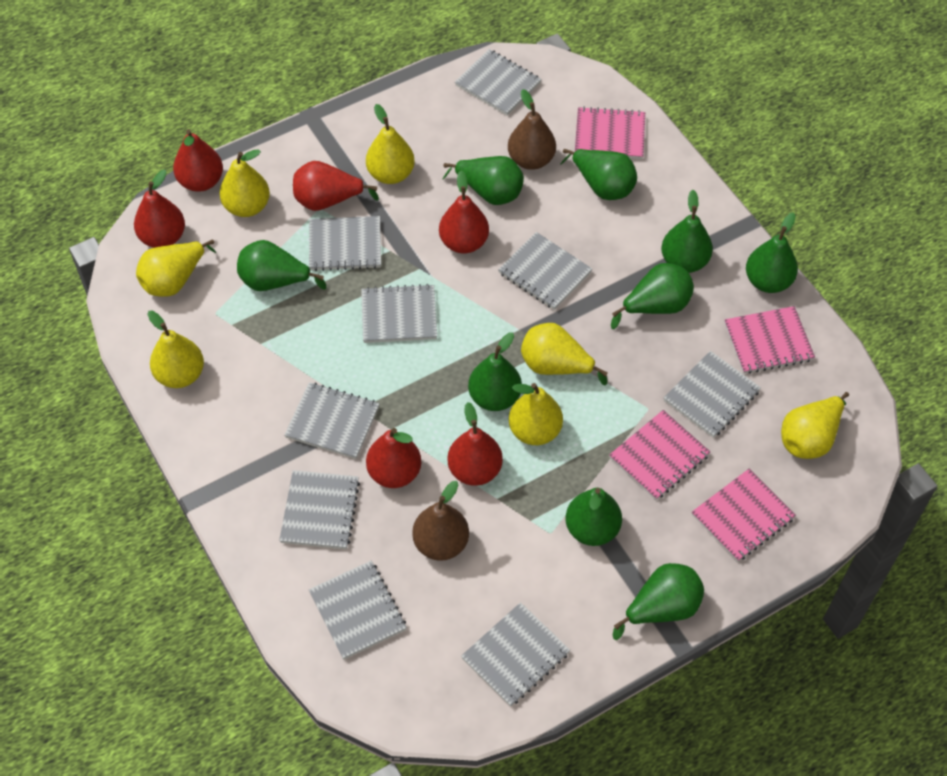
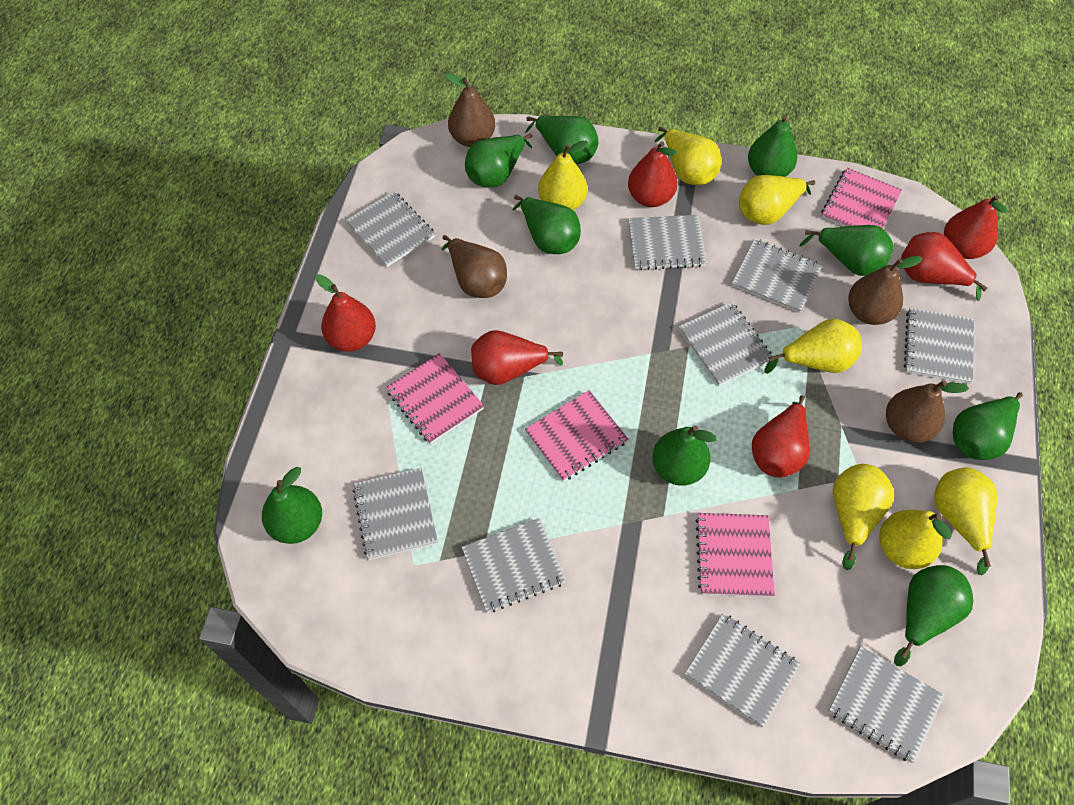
brown pear: 2 -> 4

